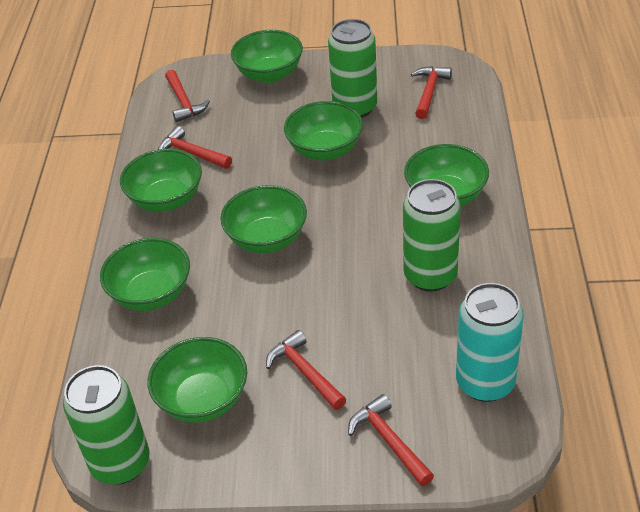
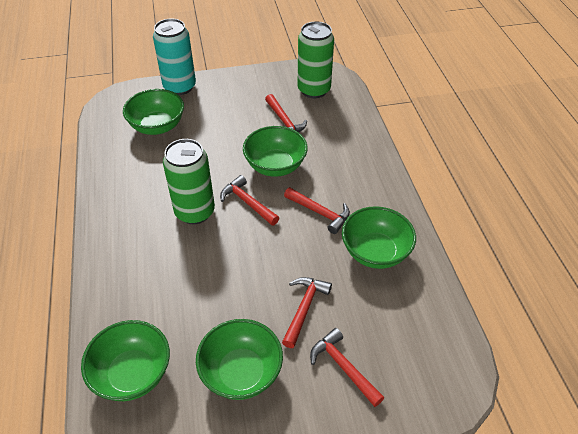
green bowl: 7 -> 5
green can: 3 -> 2

